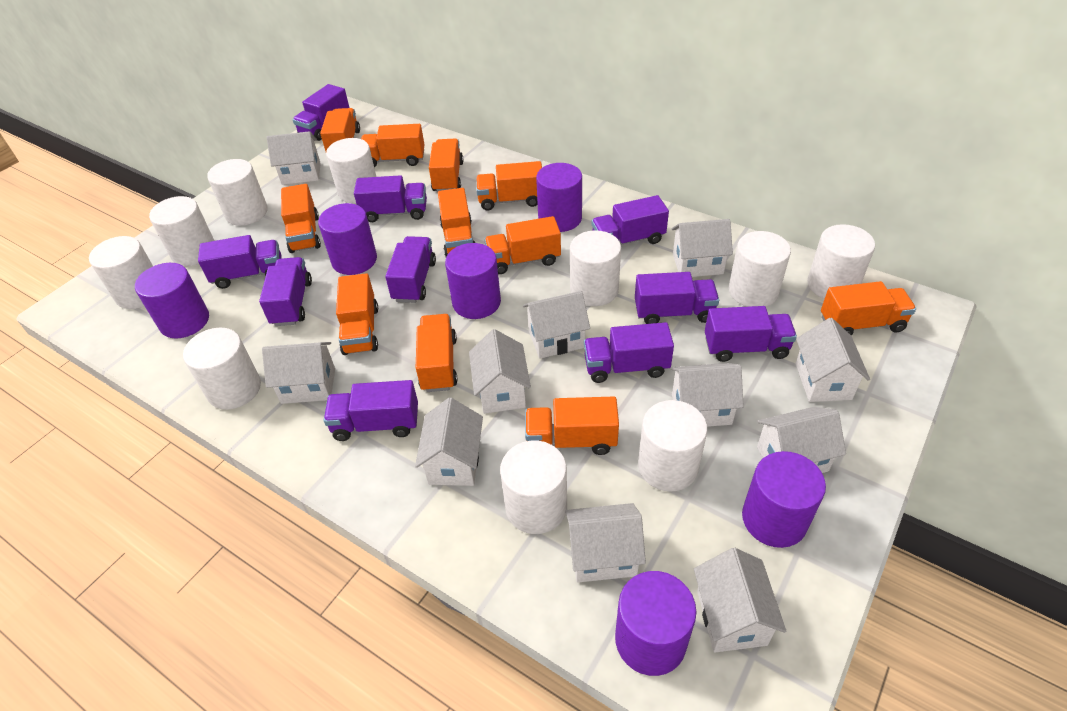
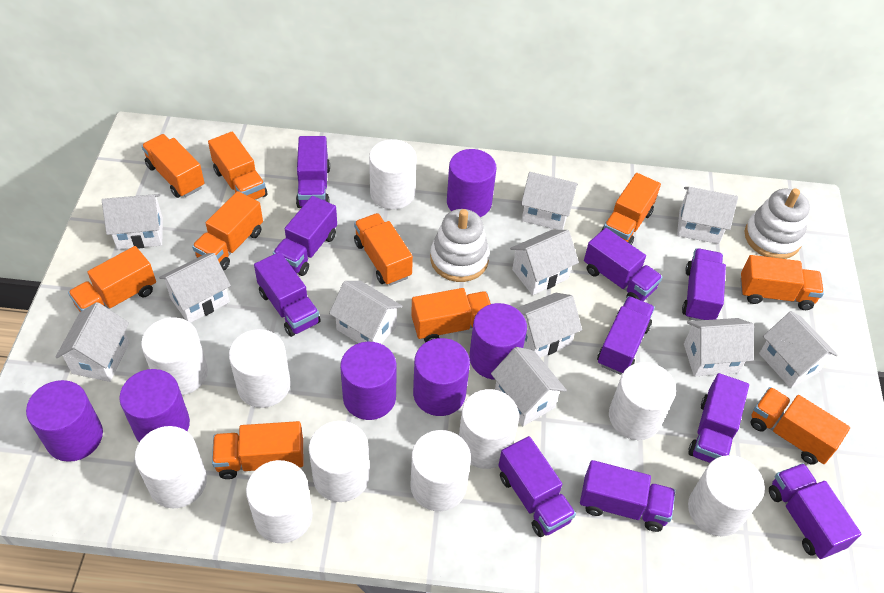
orange truck: 11 -> 10
white stacking toy: 0 -> 2

